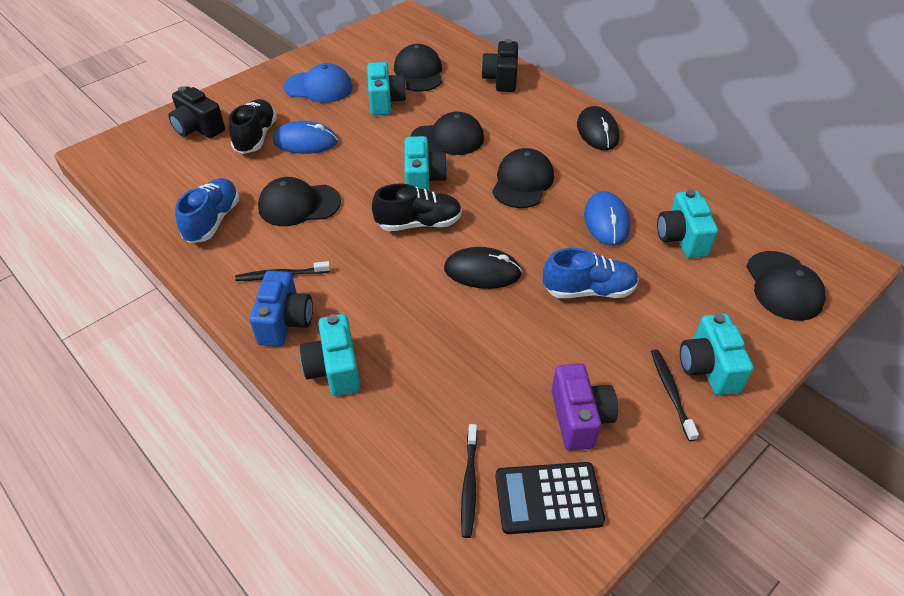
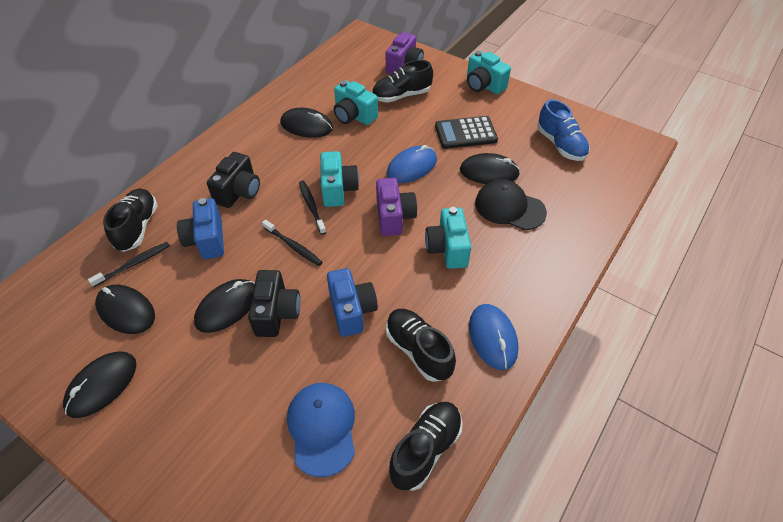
black cap: 5 -> 1
black mouse: 2 -> 5
black shoe: 2 -> 4
blue camera: 1 -> 2
blue shoe: 2 -> 1
purple camera: 1 -> 2
turquoise camera: 5 -> 4

